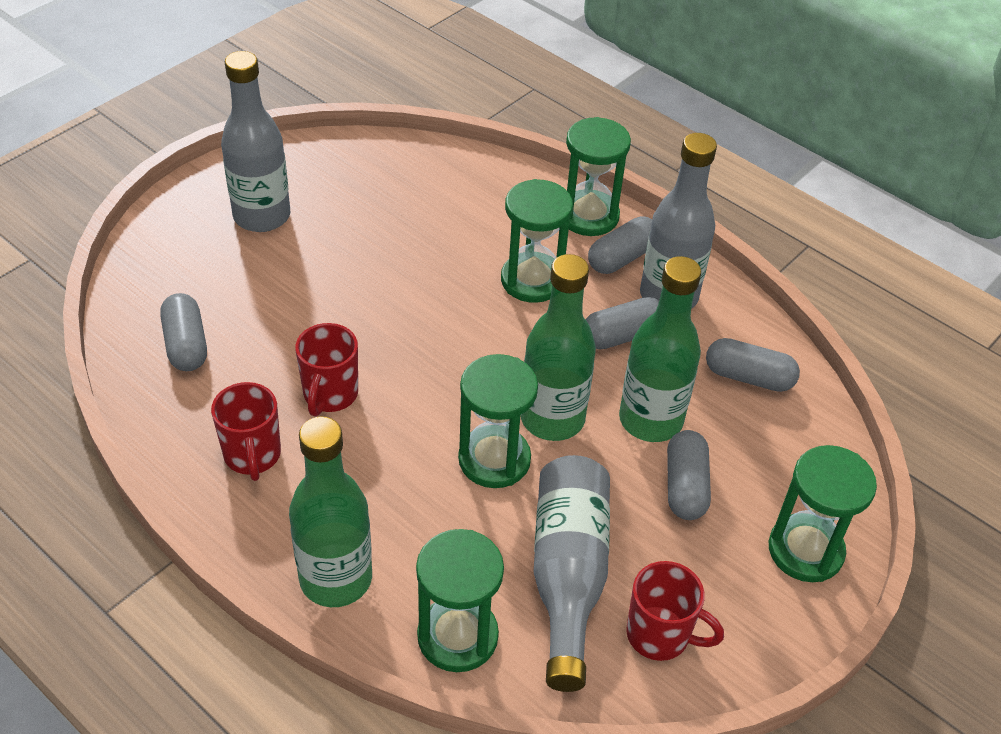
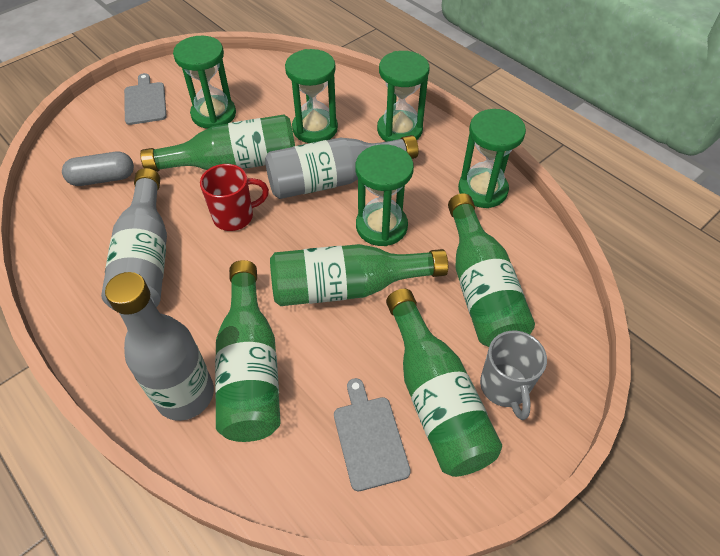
green bottle: 3 -> 5
grey capsule: 5 -> 1
grey cutting board: 0 -> 2
grey mug: 0 -> 1
red mug: 3 -> 1

